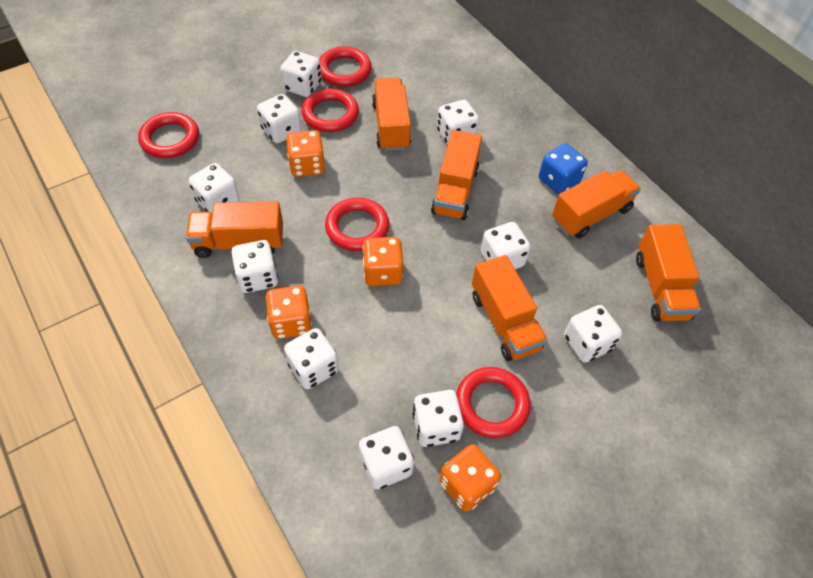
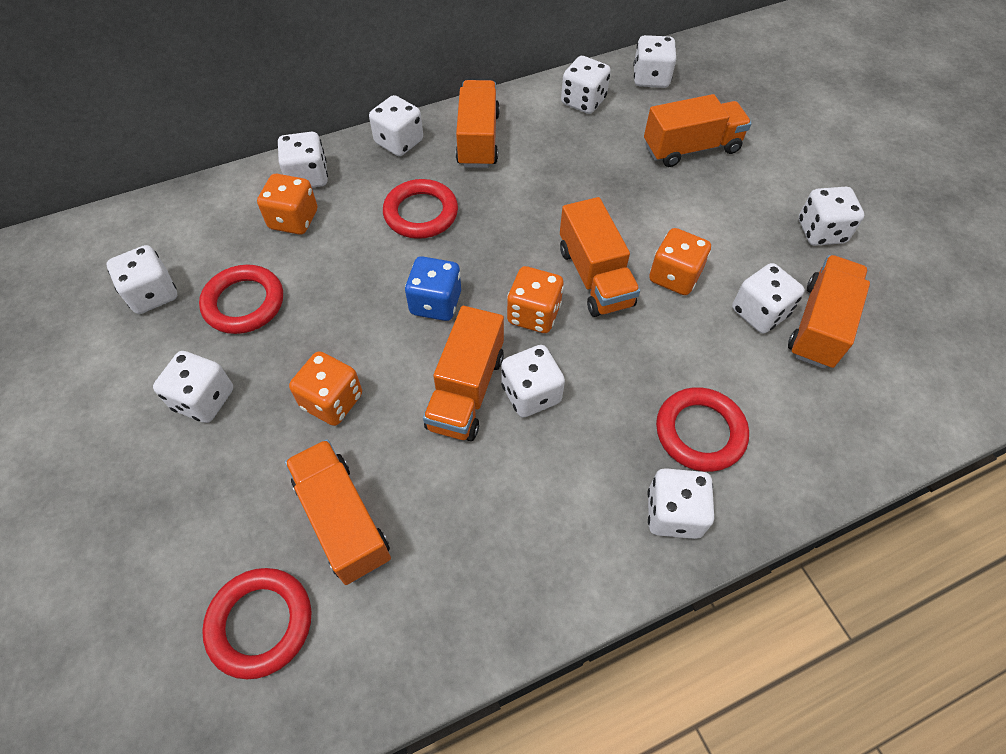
red ring: 5 -> 4

